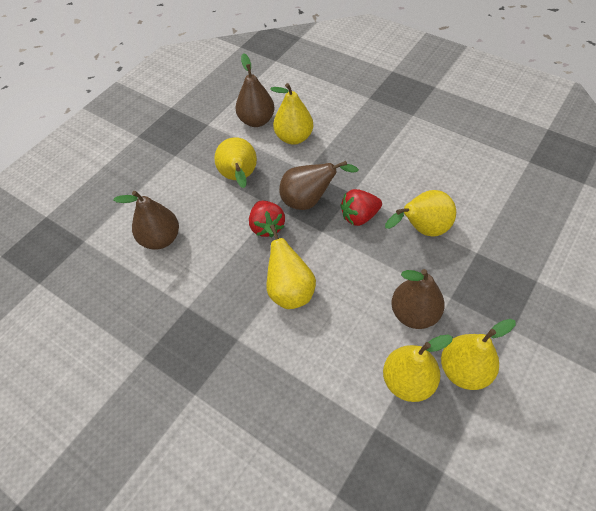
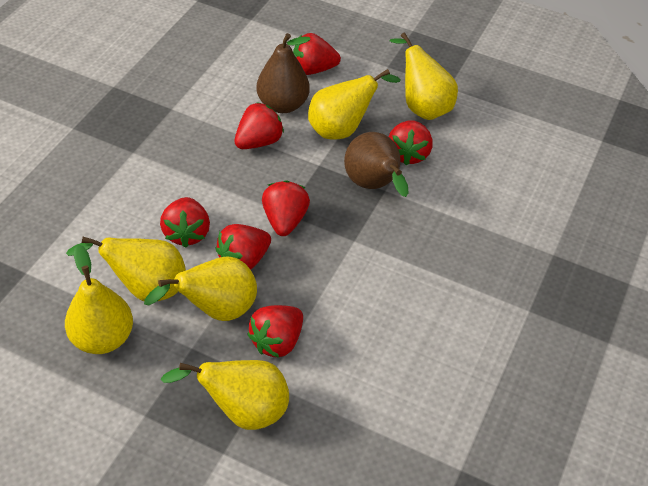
brown pear: 4 -> 2
red strawberry: 2 -> 7

